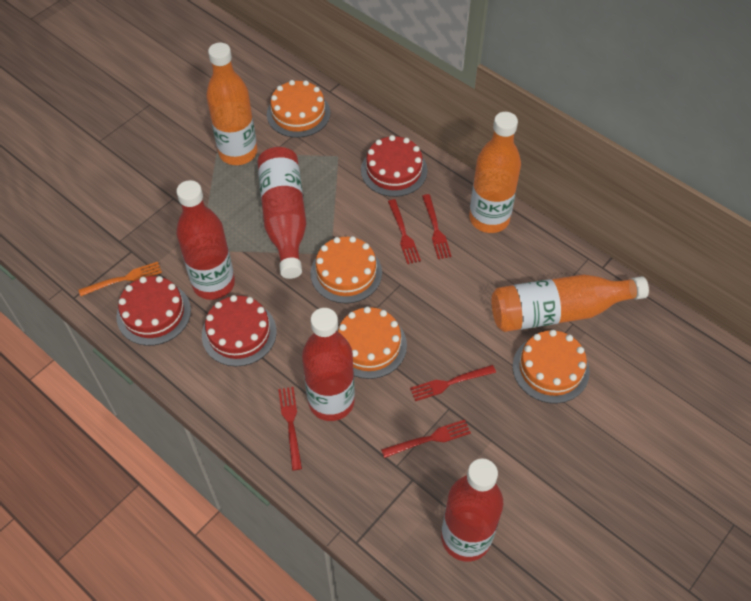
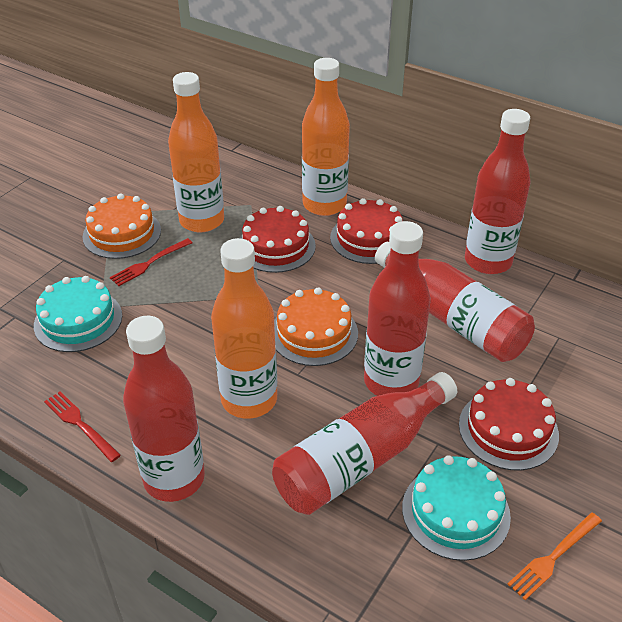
orange cake: 4 -> 2
red bottle: 4 -> 5
red fork: 5 -> 2
turquoise cake: 0 -> 2

